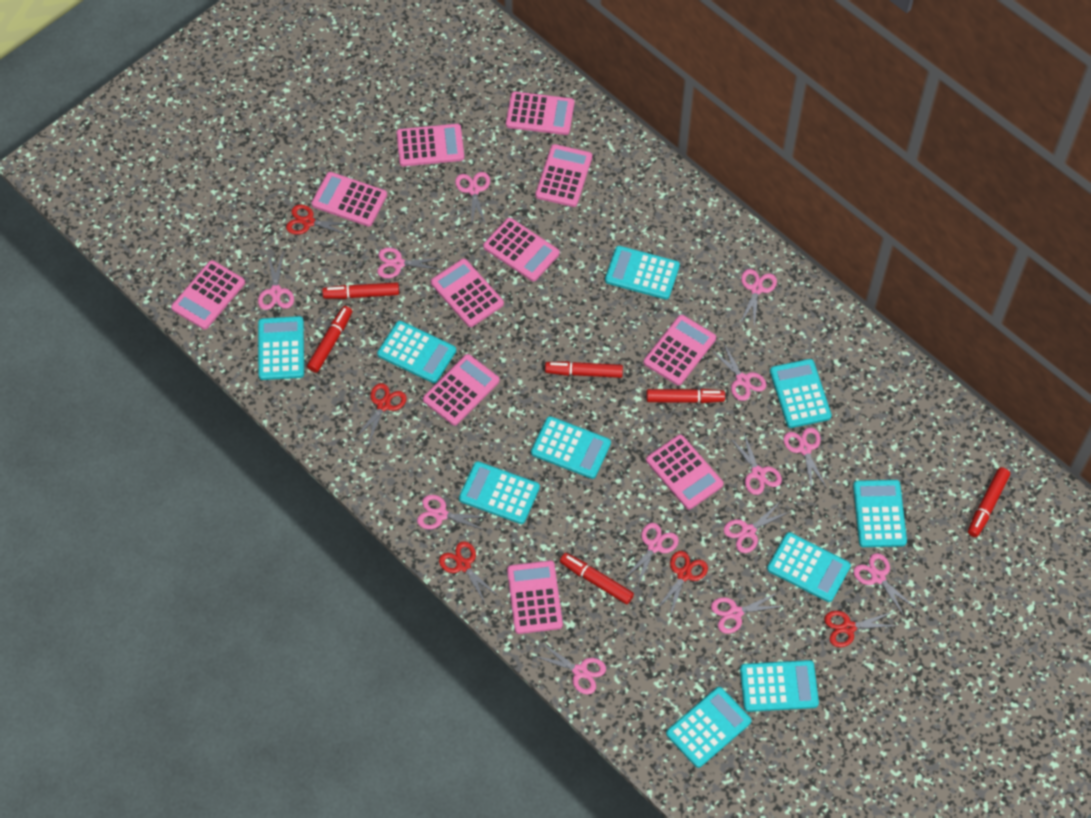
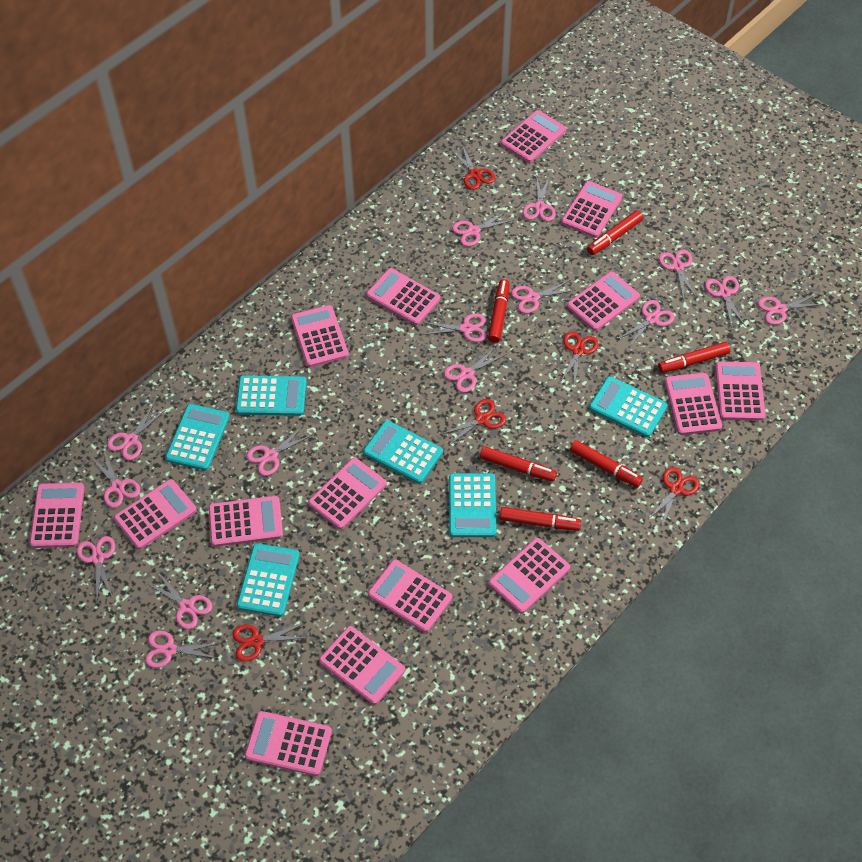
pink calculator: 11 -> 15
pink scissors: 13 -> 15
turquoise calculator: 10 -> 6

